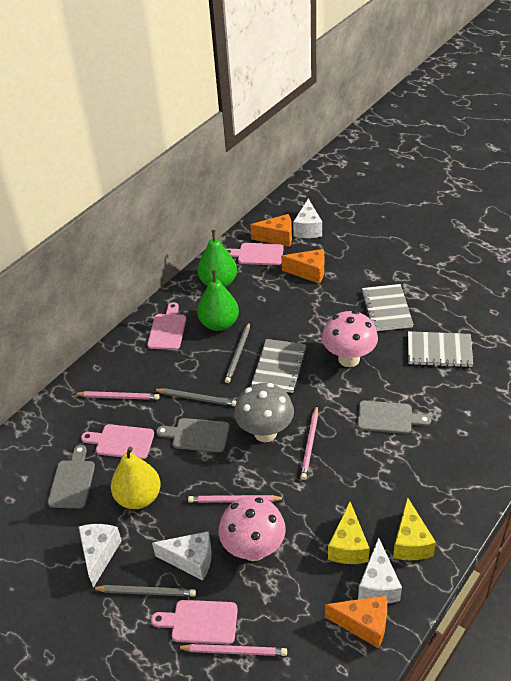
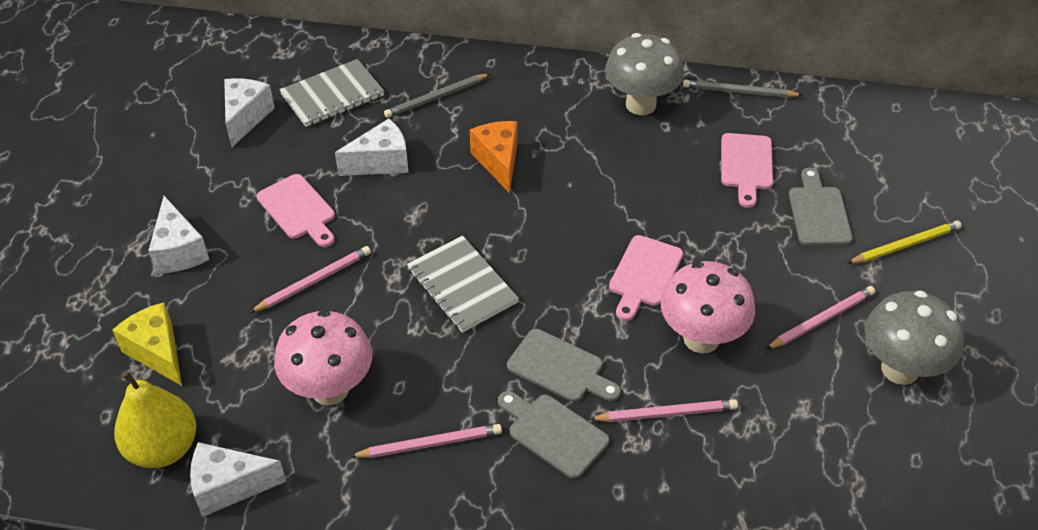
green pear: 2 -> 0
grey mushroom: 1 -> 2
grey notebook: 3 -> 2
grey pencil: 3 -> 2
orange cheese: 3 -> 1
pink cutting board: 4 -> 3
yellow cheese: 2 -> 1
yellow pencil: 0 -> 1

